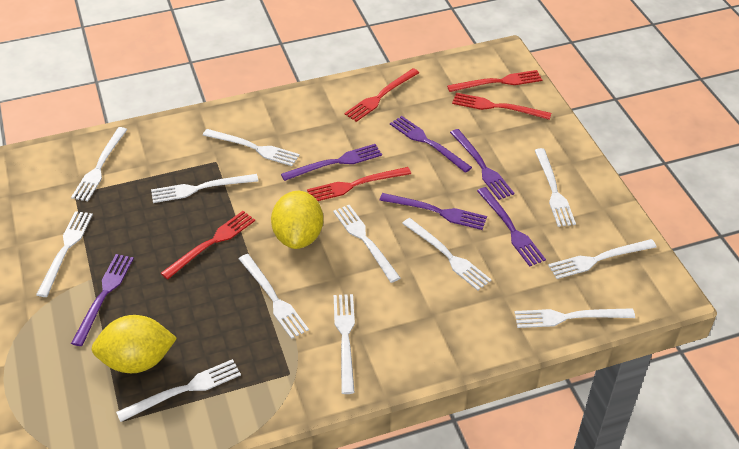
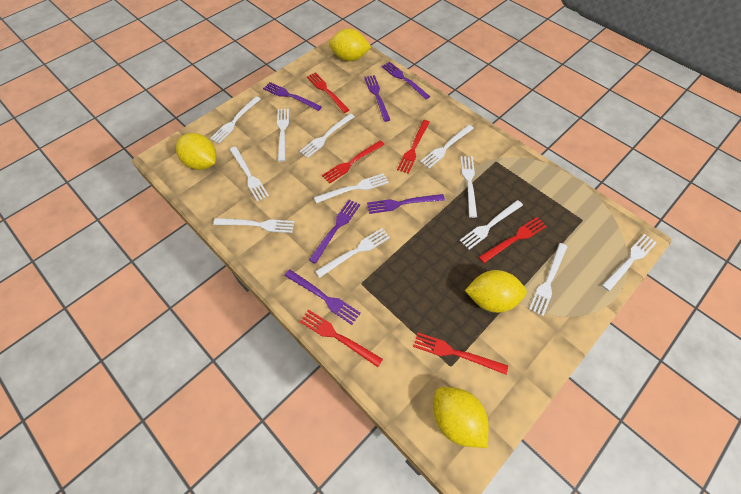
red fork: 5 -> 6
yellow lemon: 2 -> 4

